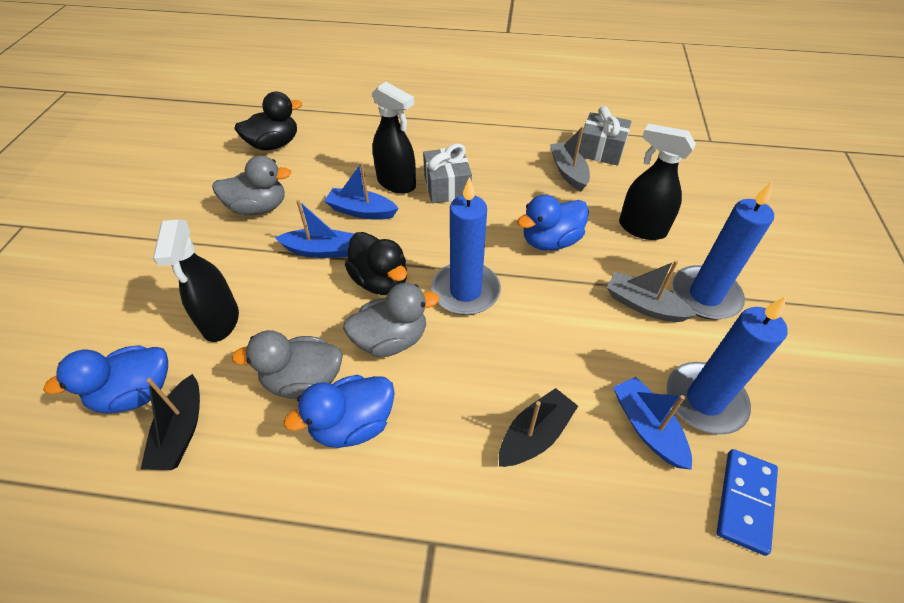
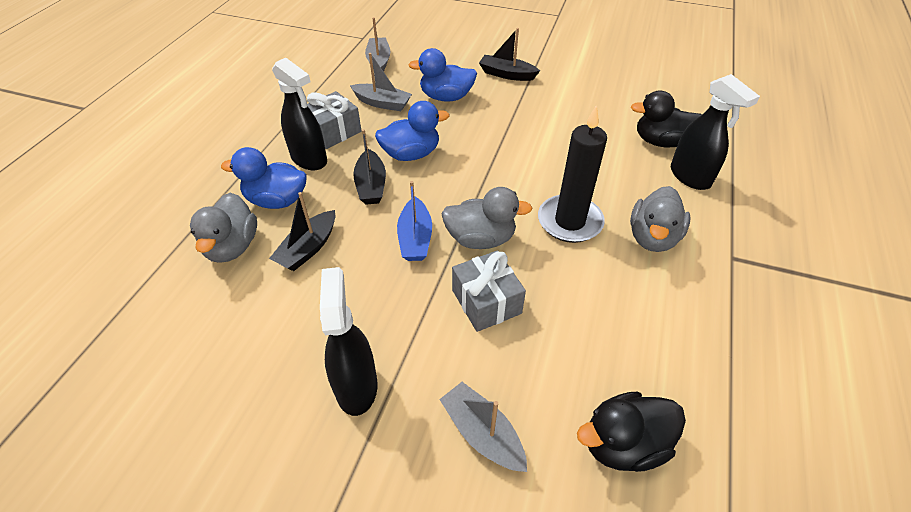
black boat: 2 -> 3
black candle: 0 -> 1
blue boat: 3 -> 1
blue candle: 3 -> 0
blue domino: 1 -> 0
grey boat: 2 -> 3

